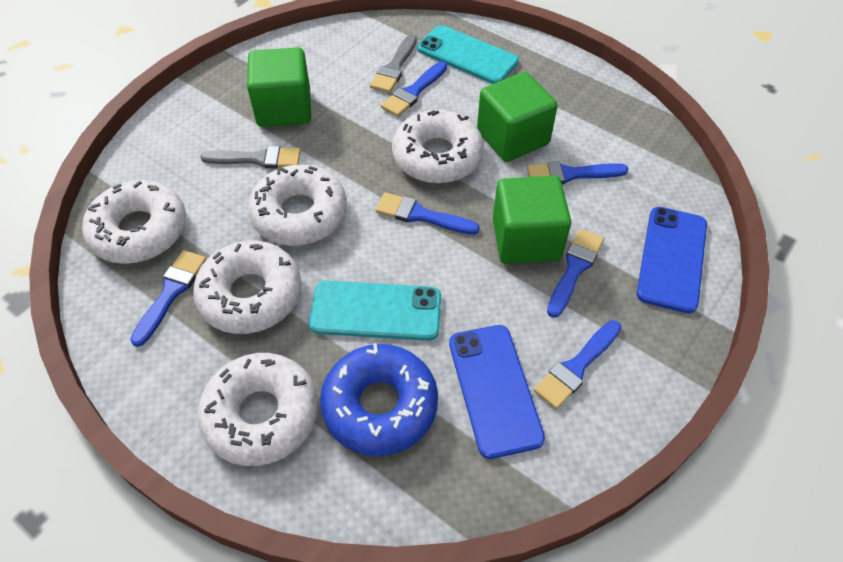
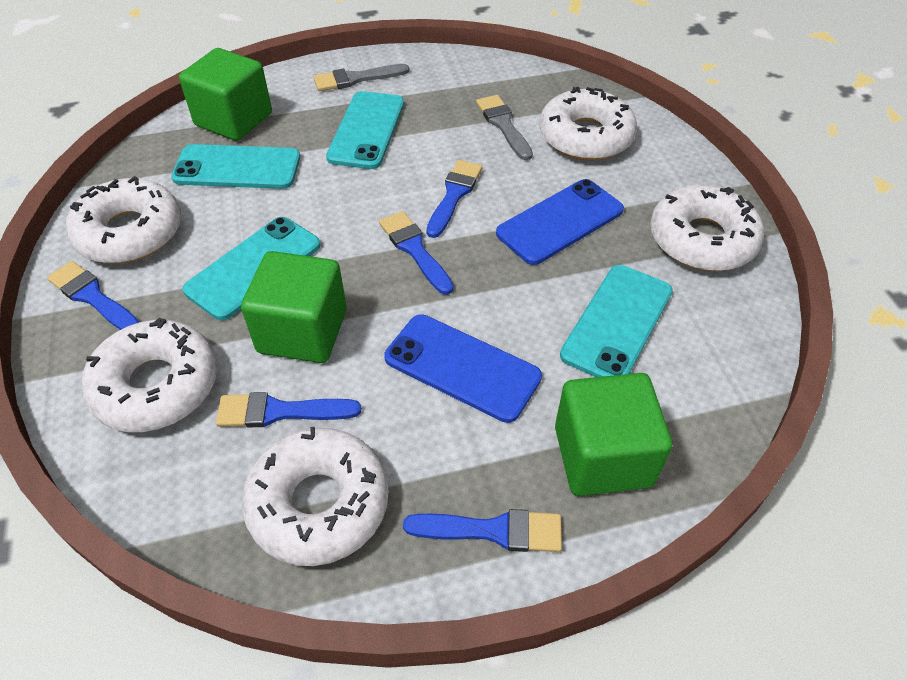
blue brush: 6 -> 5
blue donut: 1 -> 0
turquoise phone: 2 -> 4

